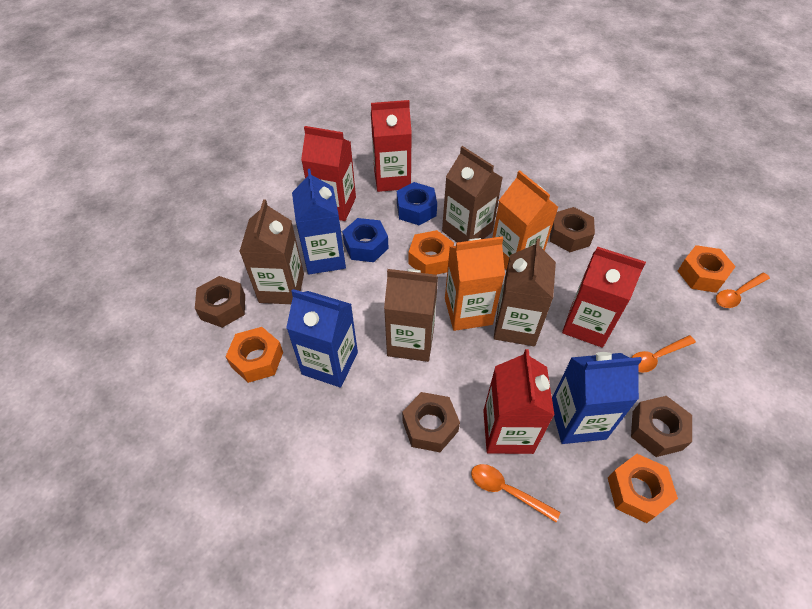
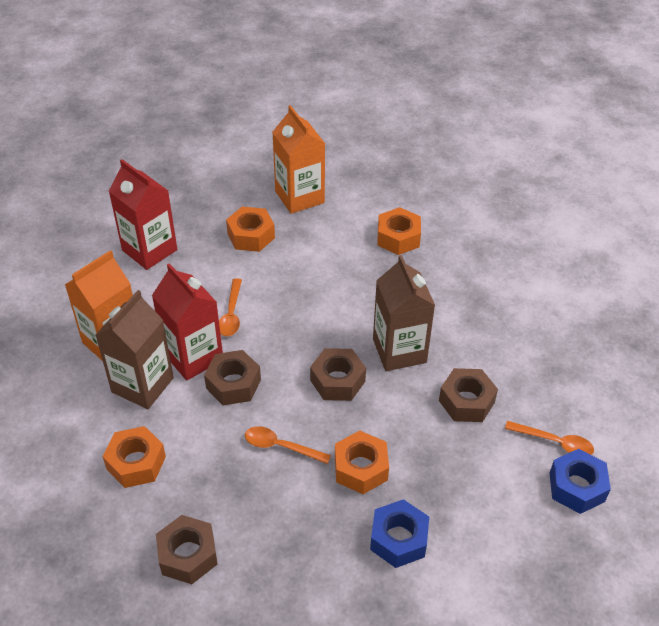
blue carton: 3 -> 0
brown carton: 4 -> 2
red carton: 4 -> 2

